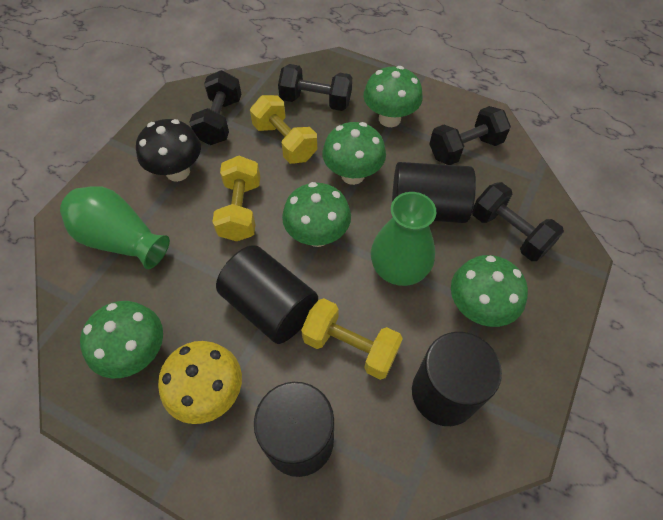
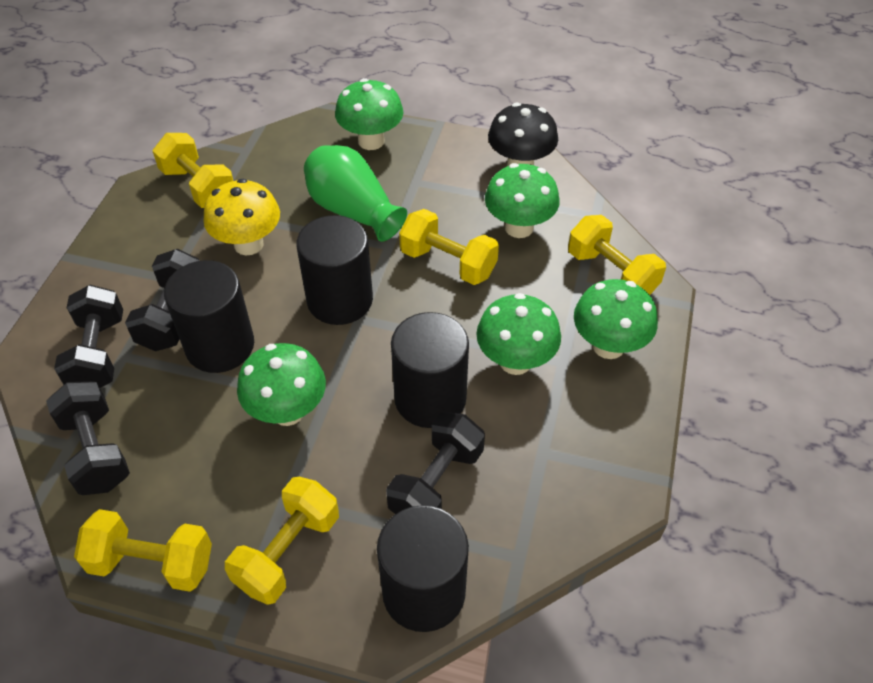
green vase: 2 -> 1
yellow dumbbell: 3 -> 5

